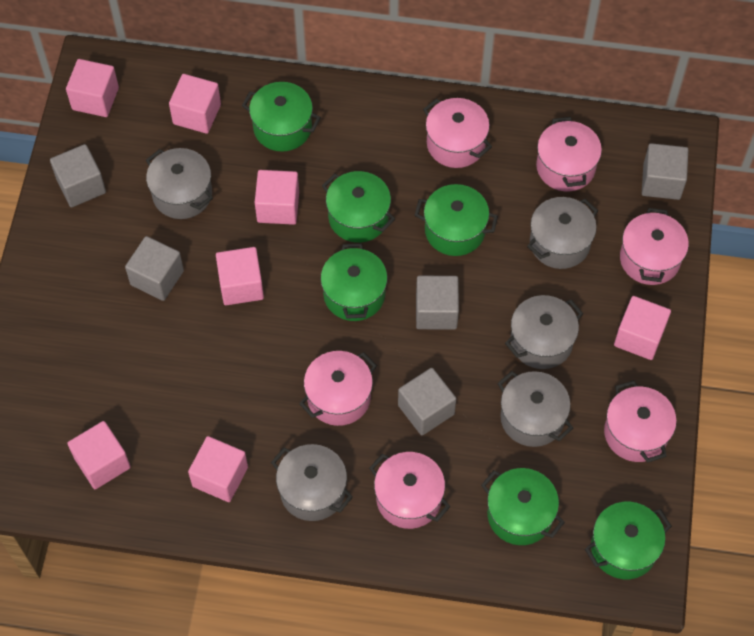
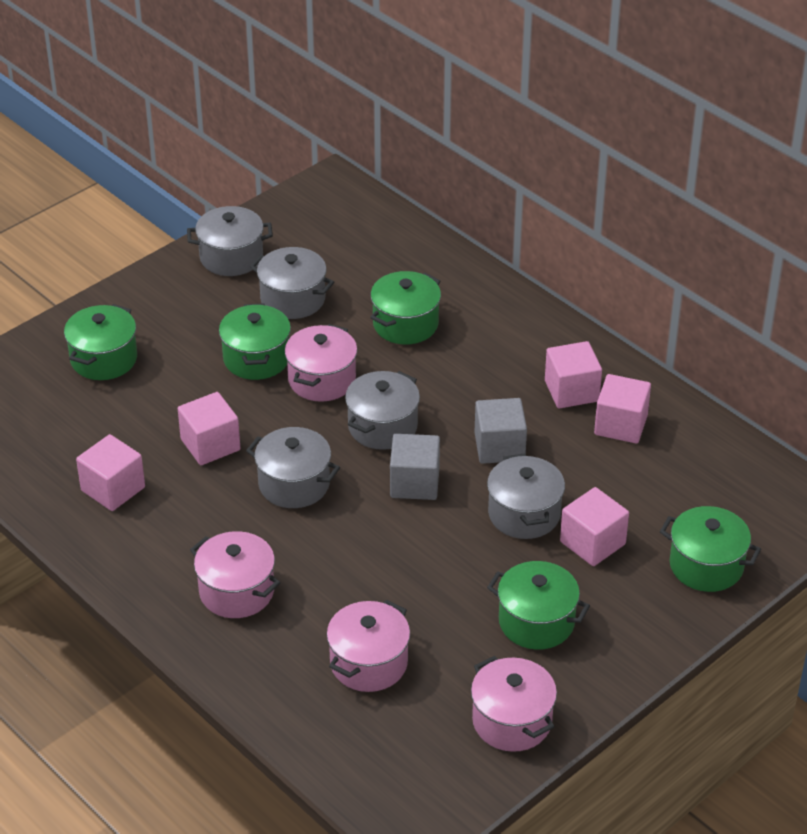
green pot: 6 -> 5
grey cube: 5 -> 2
pink cube: 7 -> 5
pink pot: 6 -> 4

